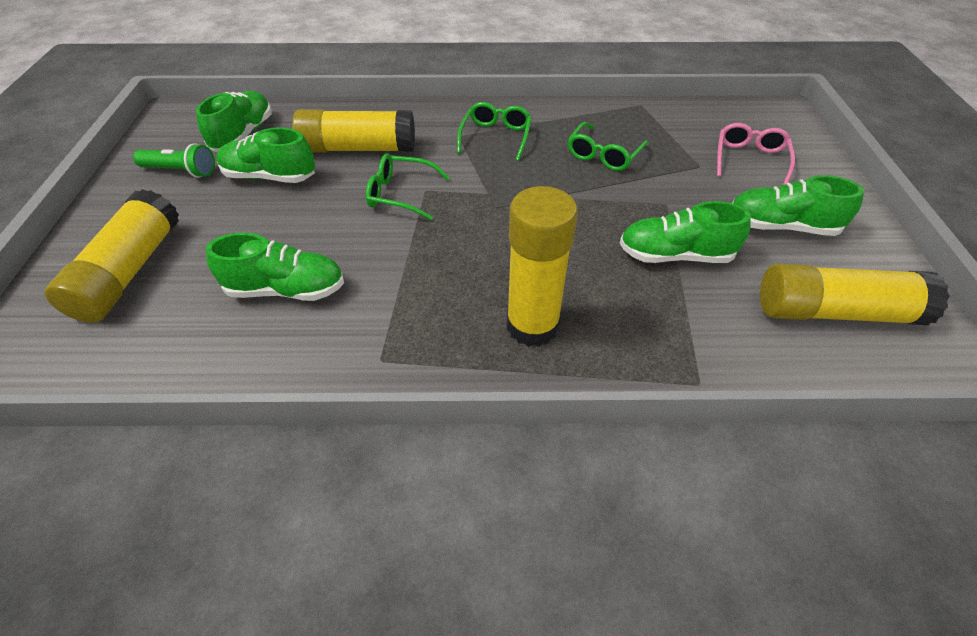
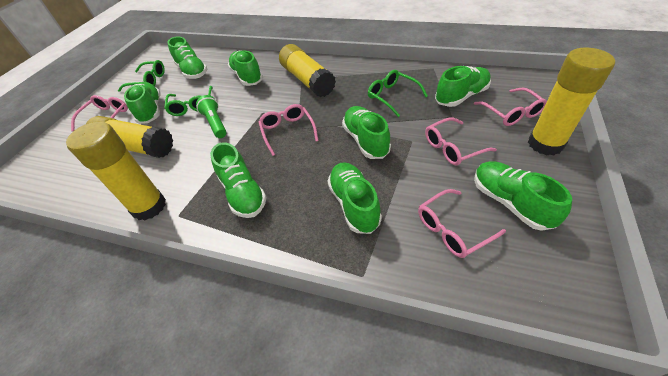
green shoe: 5 -> 8
pink glasses: 1 -> 5

